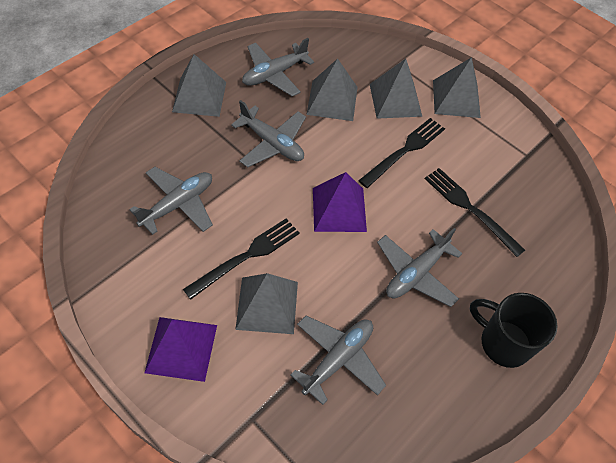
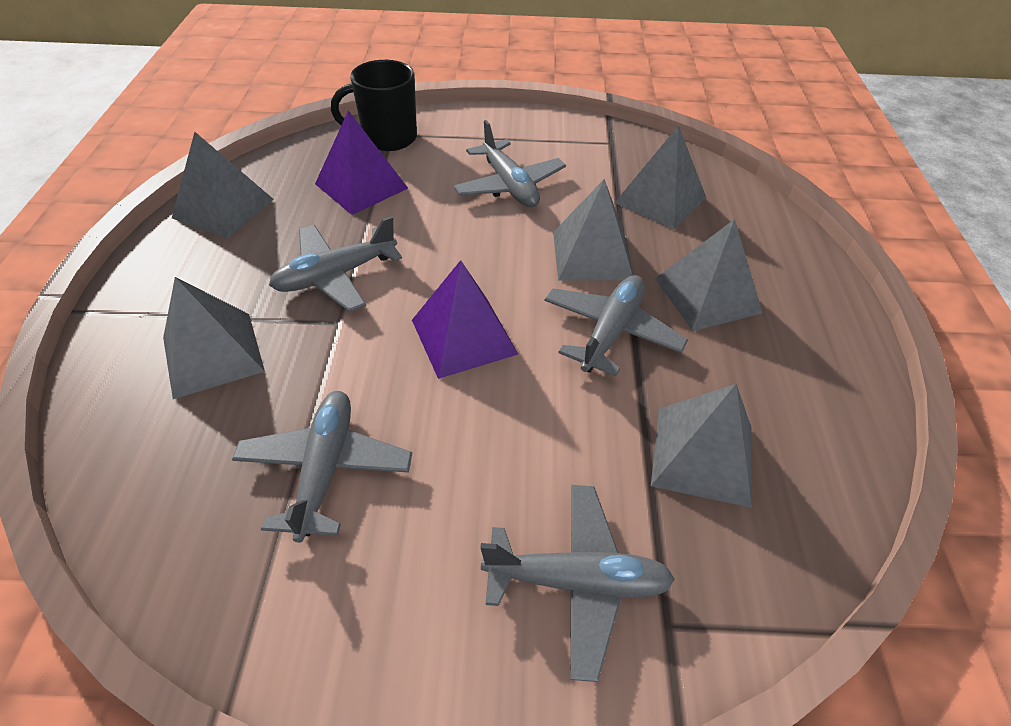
black fork: 3 -> 0
grey pyramid: 5 -> 6

